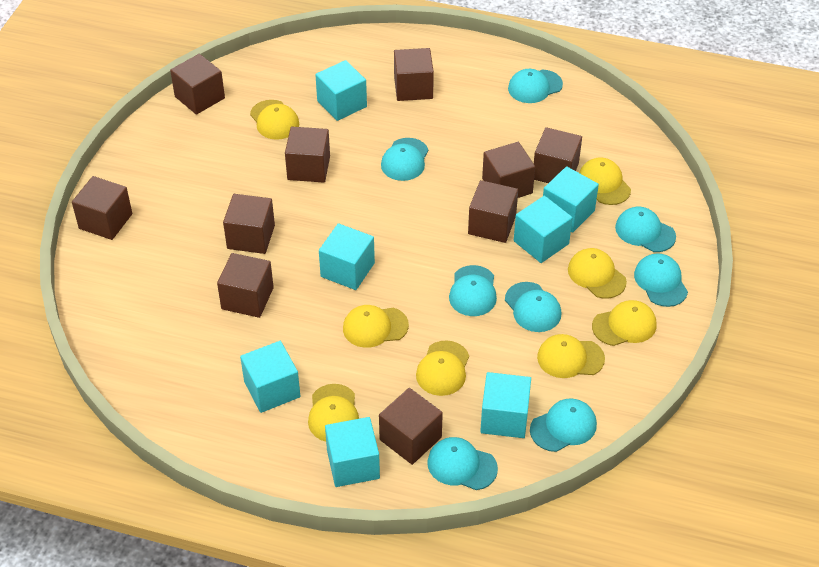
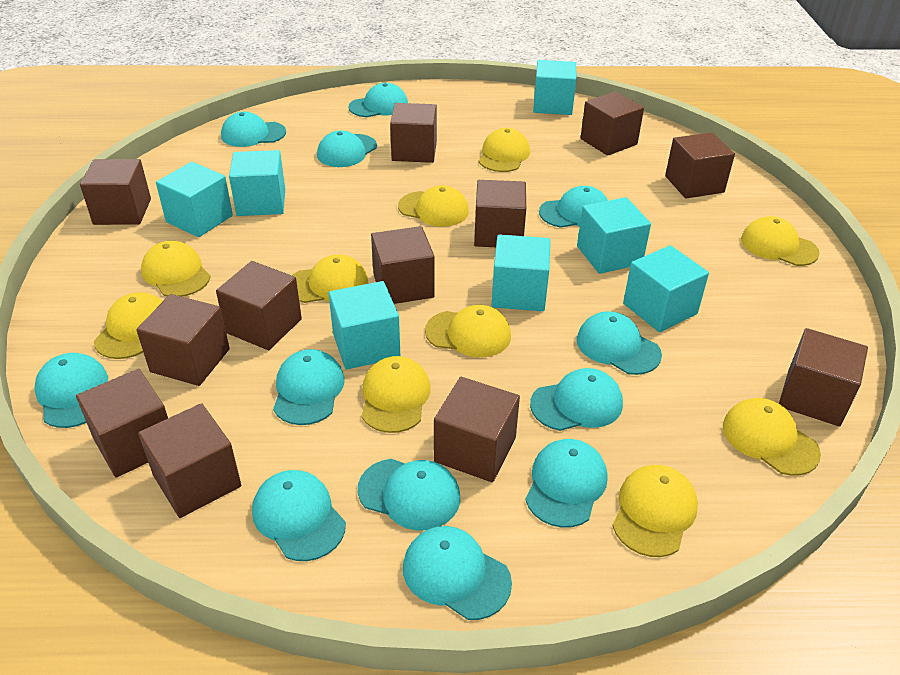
brown cube: 10 -> 12
turquoise cap: 8 -> 12
yellow cap: 8 -> 10

